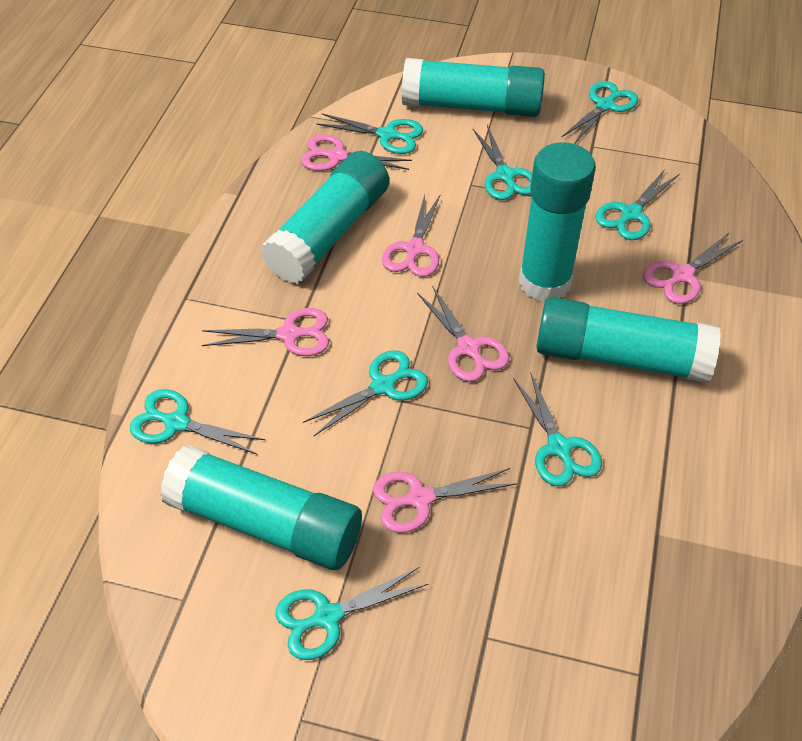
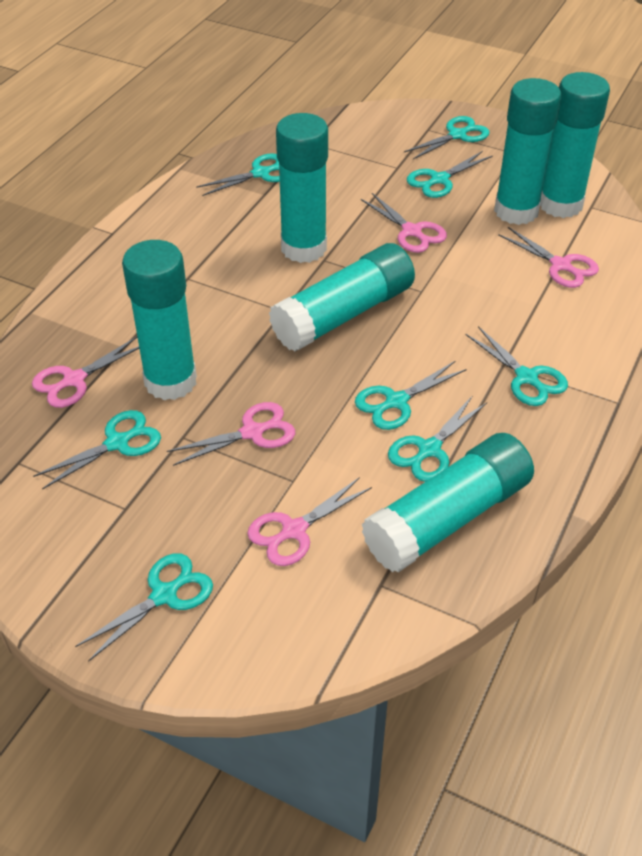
pink scissors: 6 -> 5
turquoise glue stick: 5 -> 6

